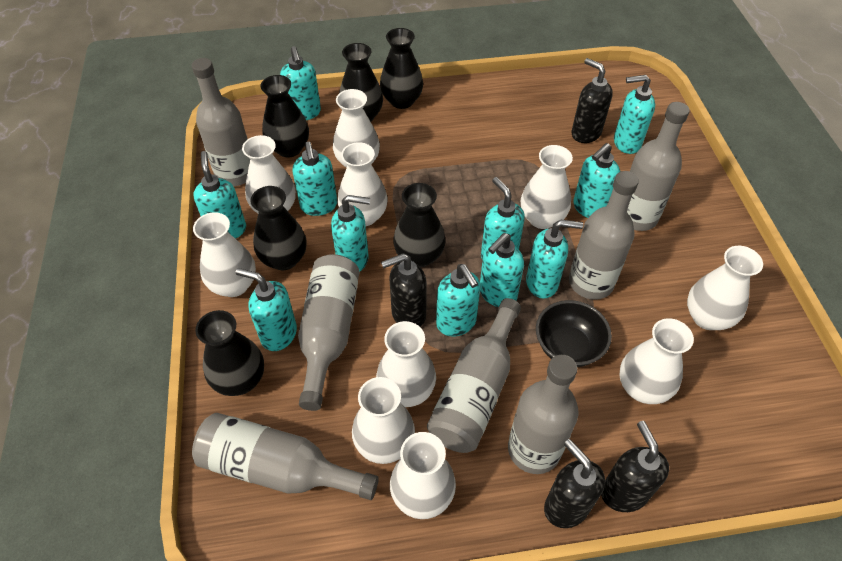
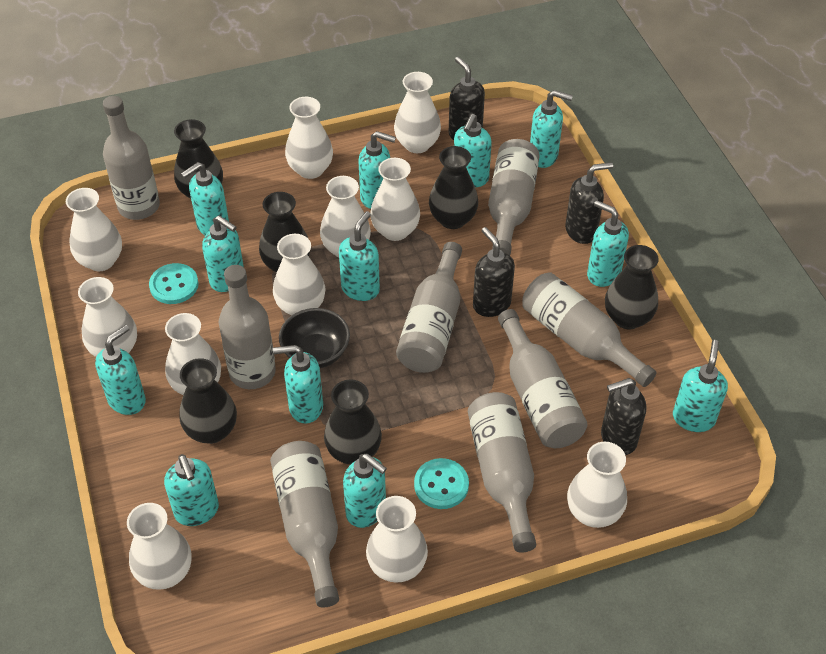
grey bottle: 7 -> 8
turquoise button: 0 -> 2
turquoise soap dispenser: 11 -> 12
white vase: 10 -> 11

